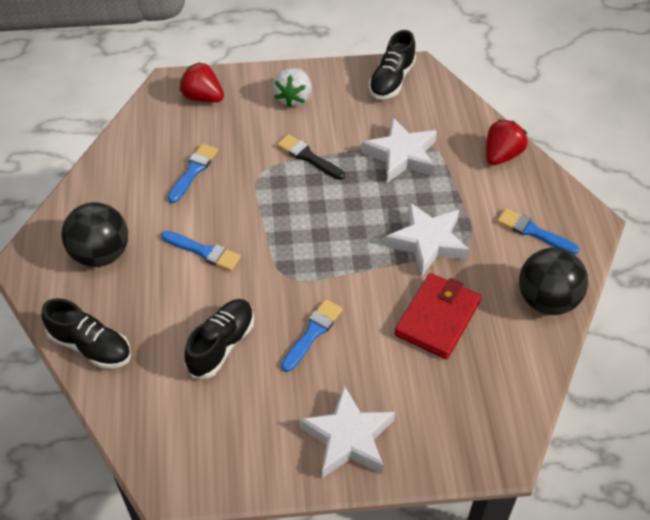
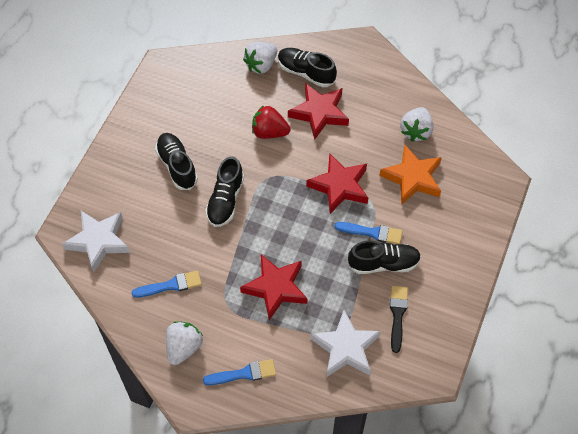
black ball: 2 -> 0
black shoe: 3 -> 4
blue brush: 4 -> 3
orange star: 0 -> 1
red star: 0 -> 3
red strawberry: 2 -> 1
red wallet: 1 -> 0
white star: 3 -> 2
white strawberry: 1 -> 3

